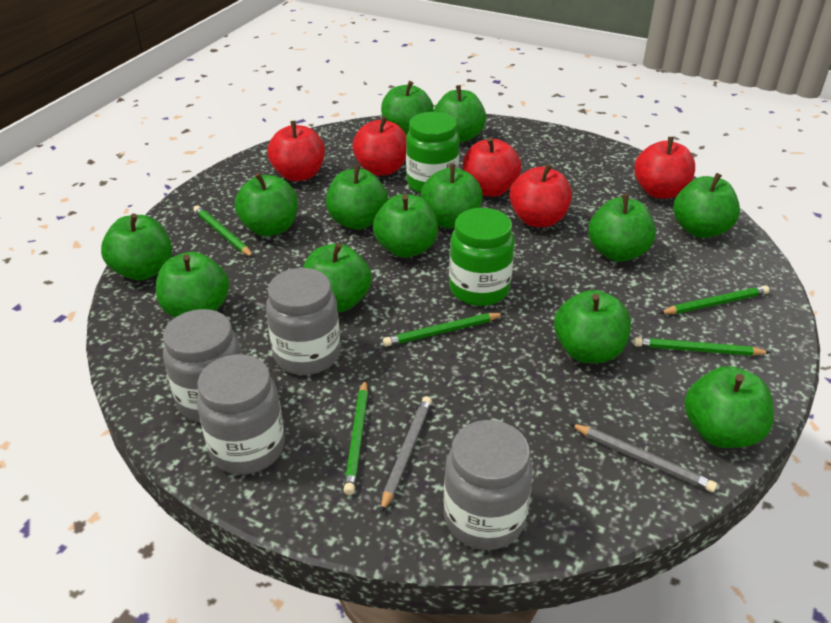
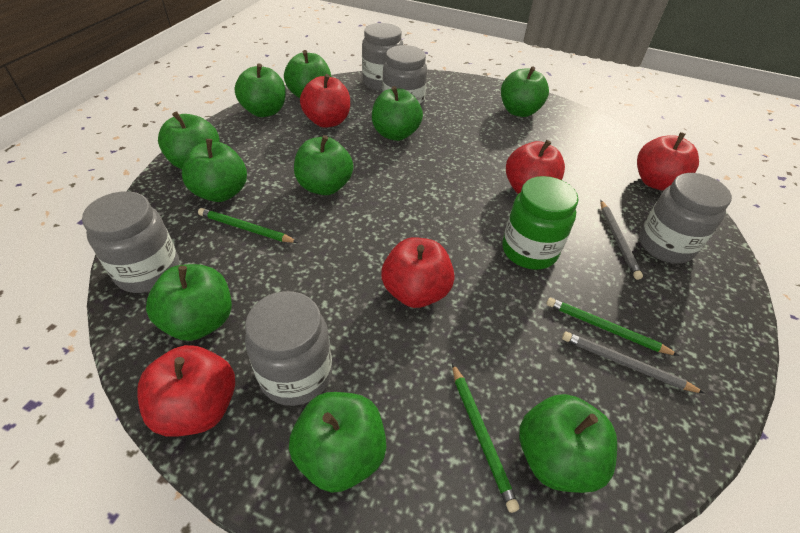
green apple: 13 -> 10
green jar: 2 -> 1
green pencil: 5 -> 3
grey jar: 4 -> 5

